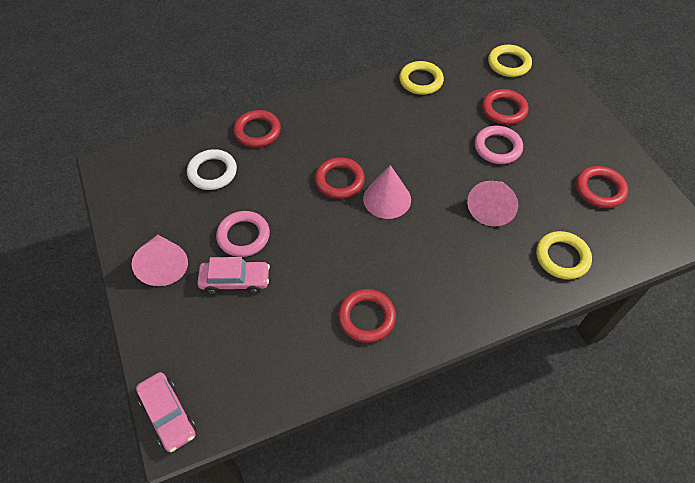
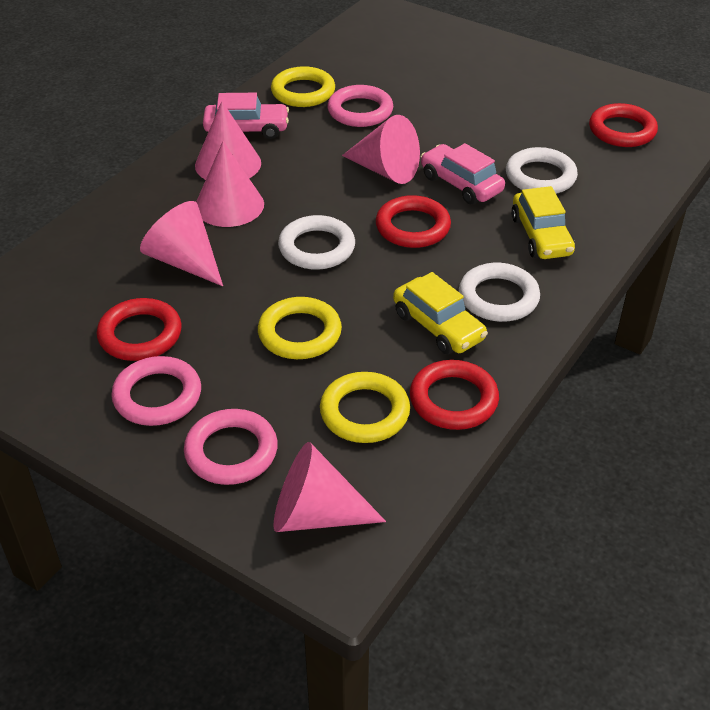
pink cone: 3 -> 5
pink ring: 2 -> 3
red ring: 5 -> 4
white ring: 1 -> 3
yellow car: 0 -> 2

